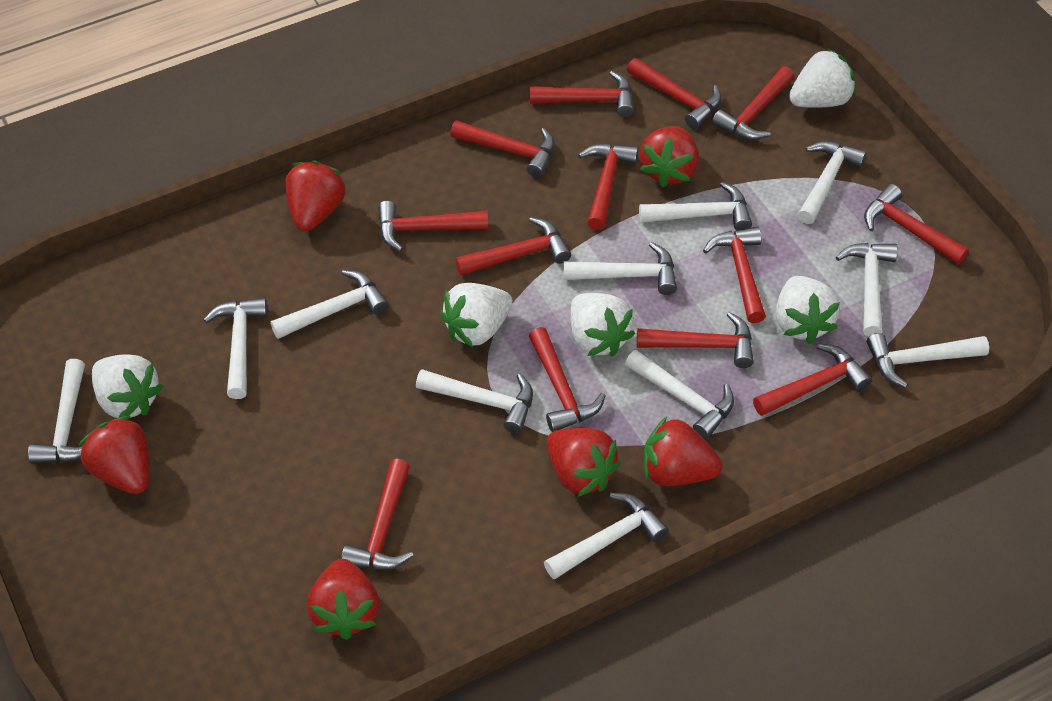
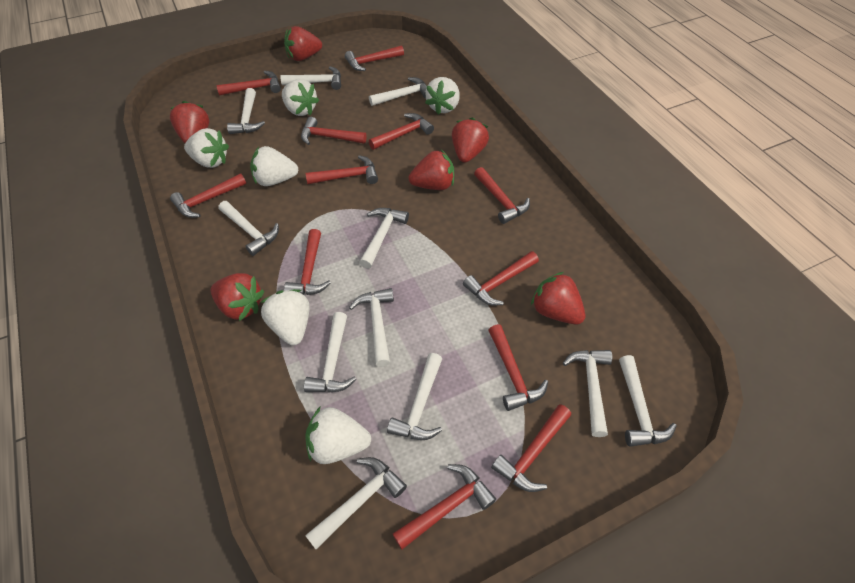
red hammer: 13 -> 12
white strawberry: 5 -> 6

